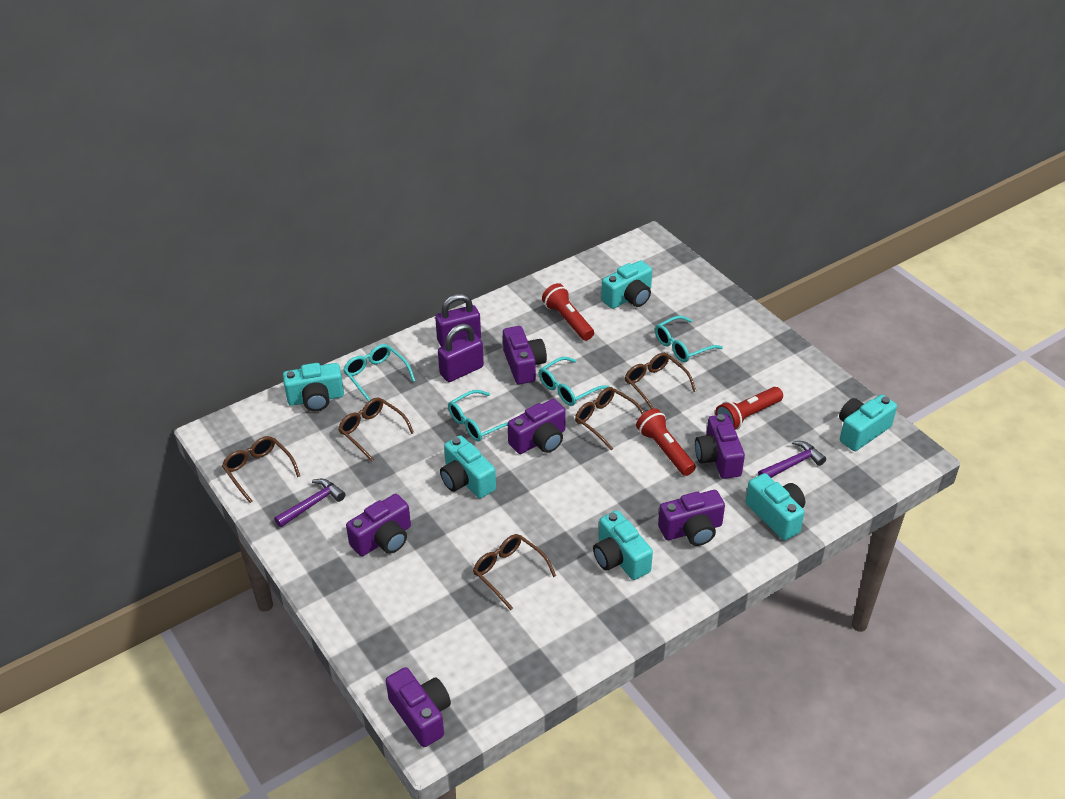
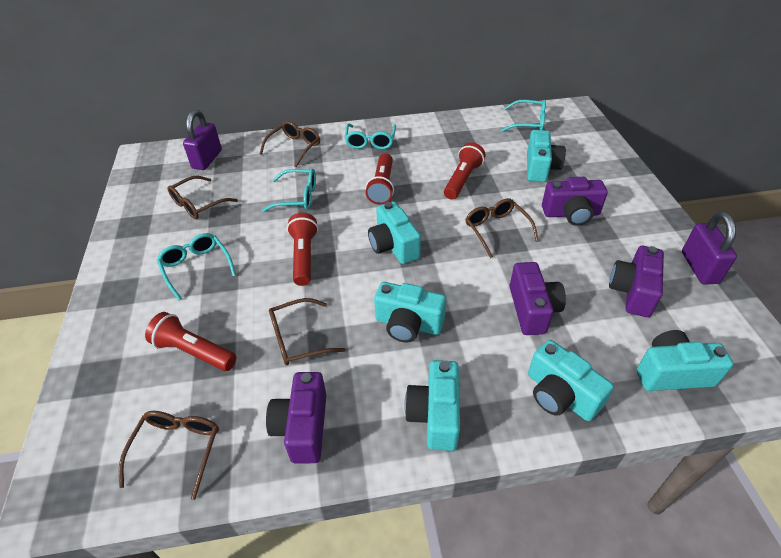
purple camera: 6 -> 4
purple hammer: 2 -> 0
red flashlight: 3 -> 4

